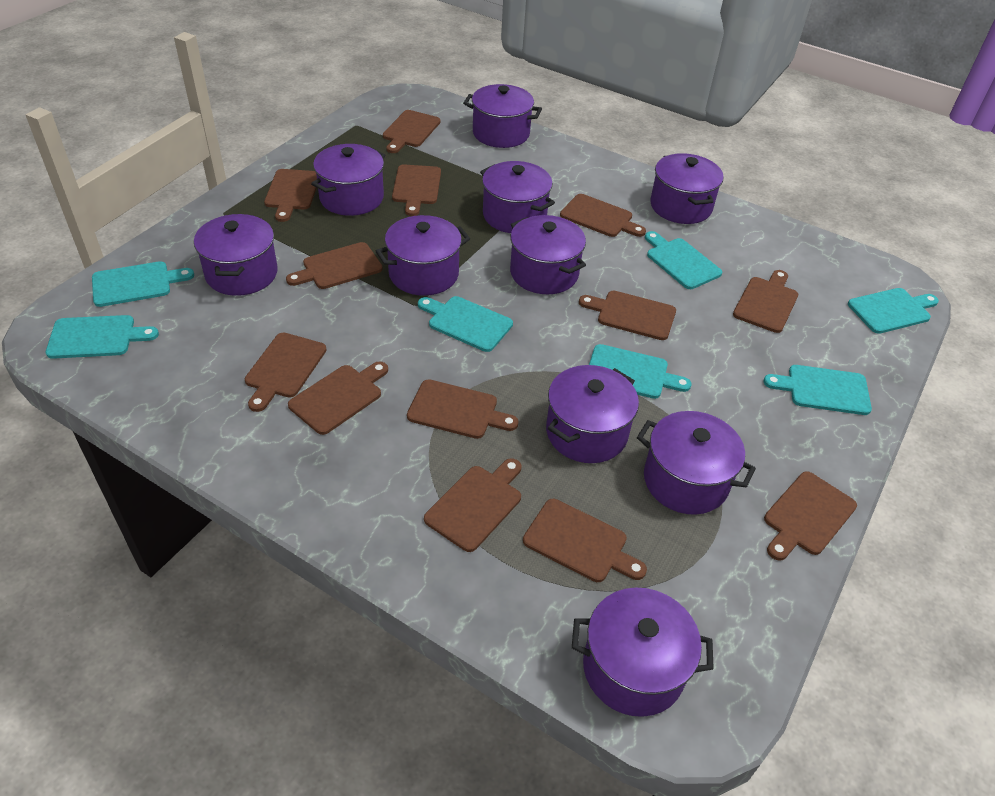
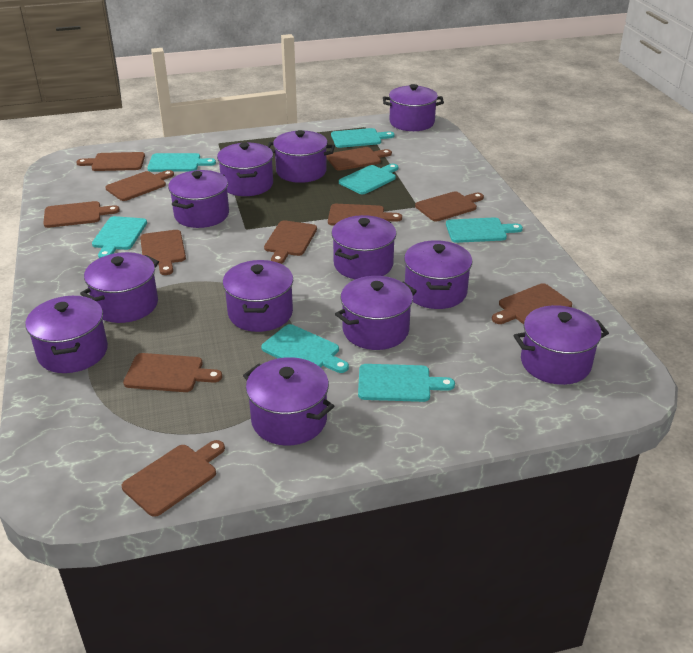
brown cutting board: 13 -> 11
purple pot: 10 -> 12

